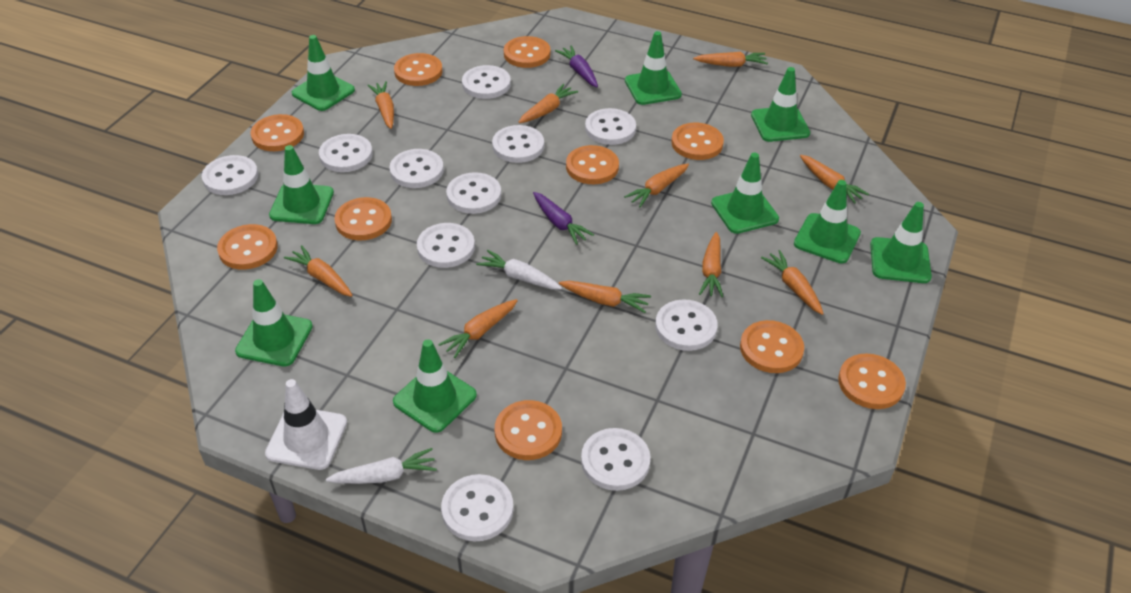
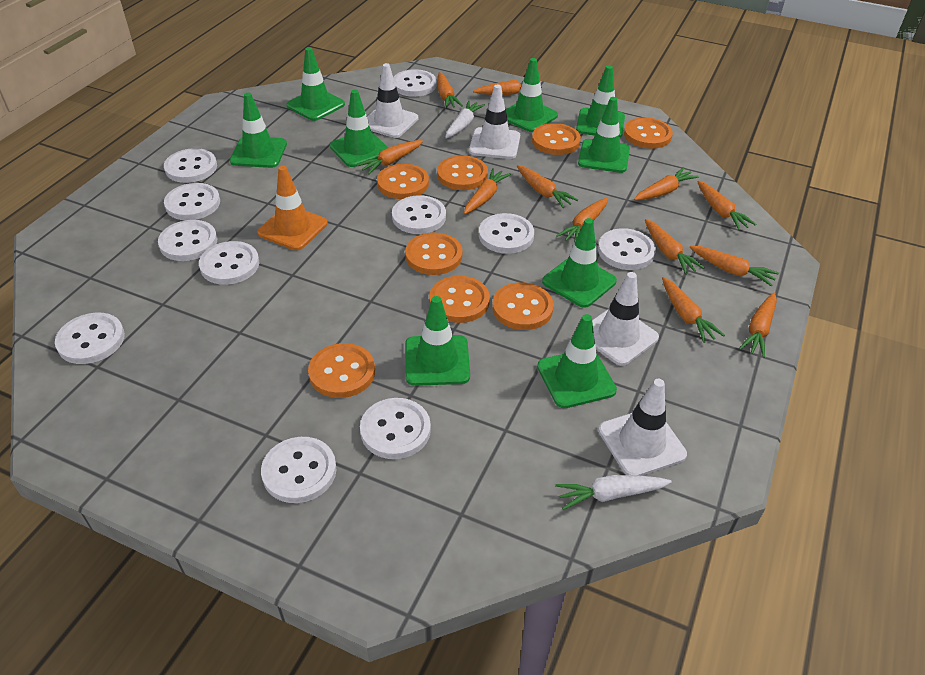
orange button: 10 -> 8
orange carrot: 10 -> 12
orange traffic cone: 0 -> 1
purple carrot: 2 -> 0
white traffic cone: 1 -> 4

